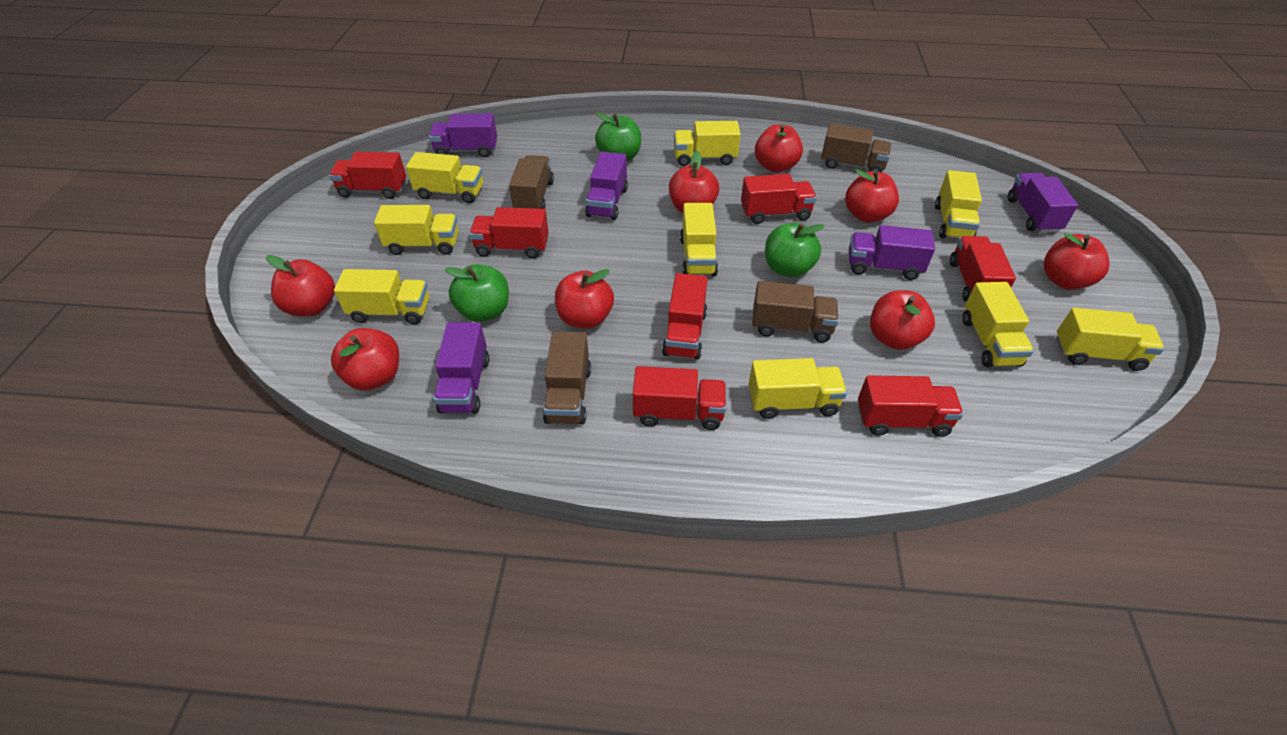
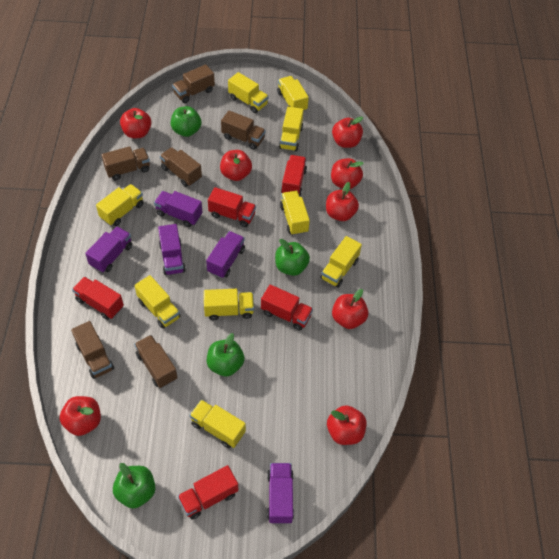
brown truck: 4 -> 6
green apple: 3 -> 4
red truck: 7 -> 5

